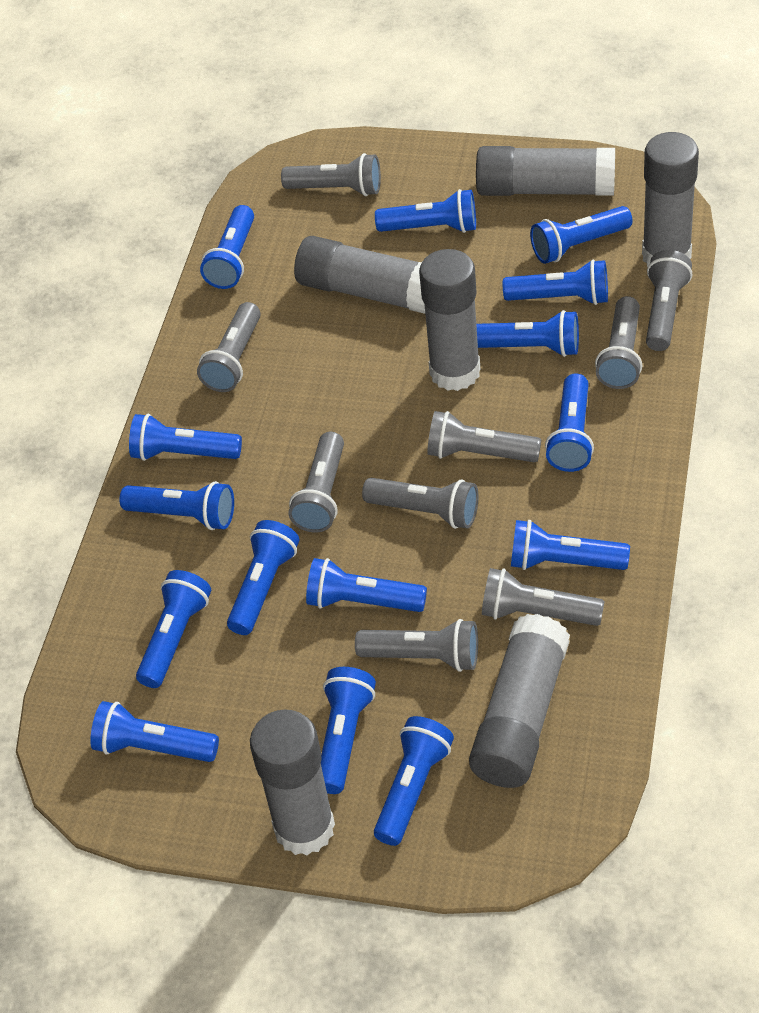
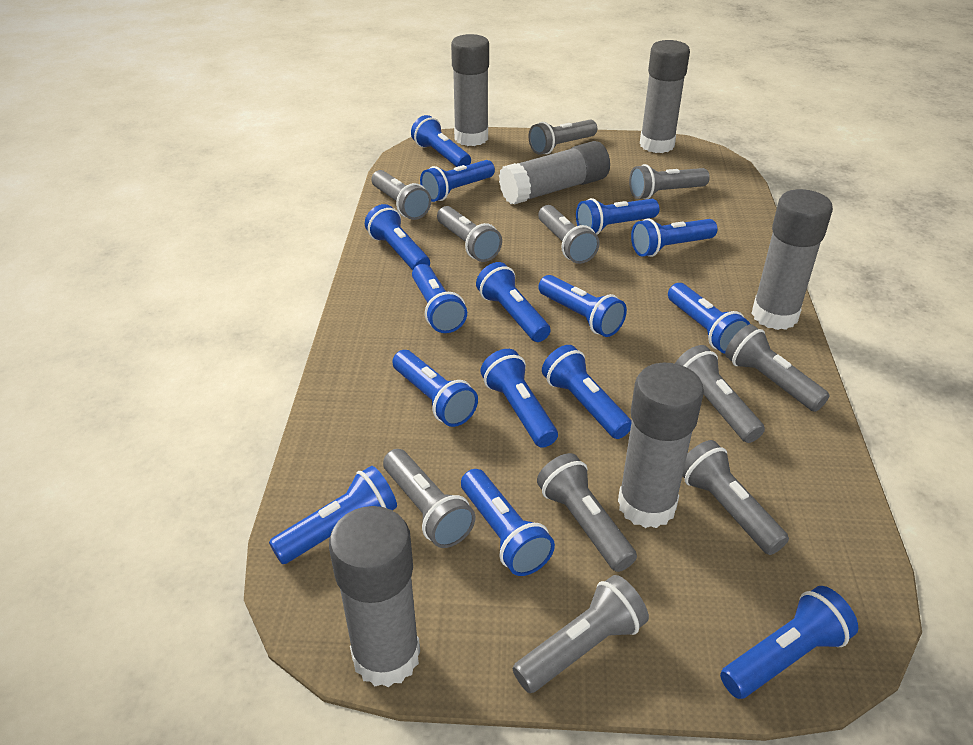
grey flashlight: 9 -> 11

